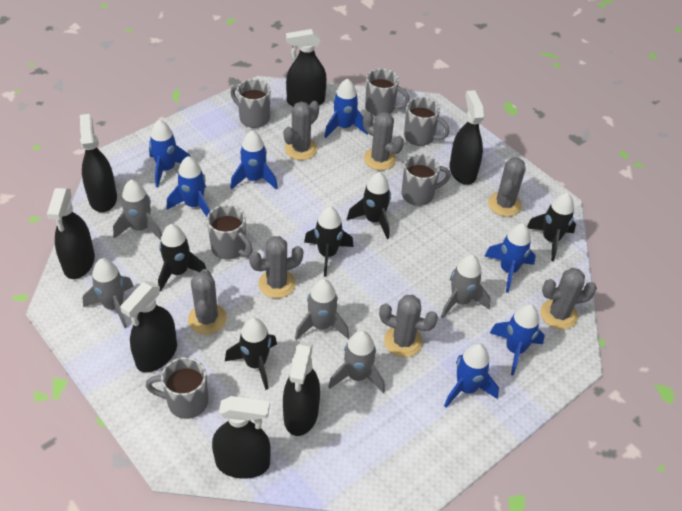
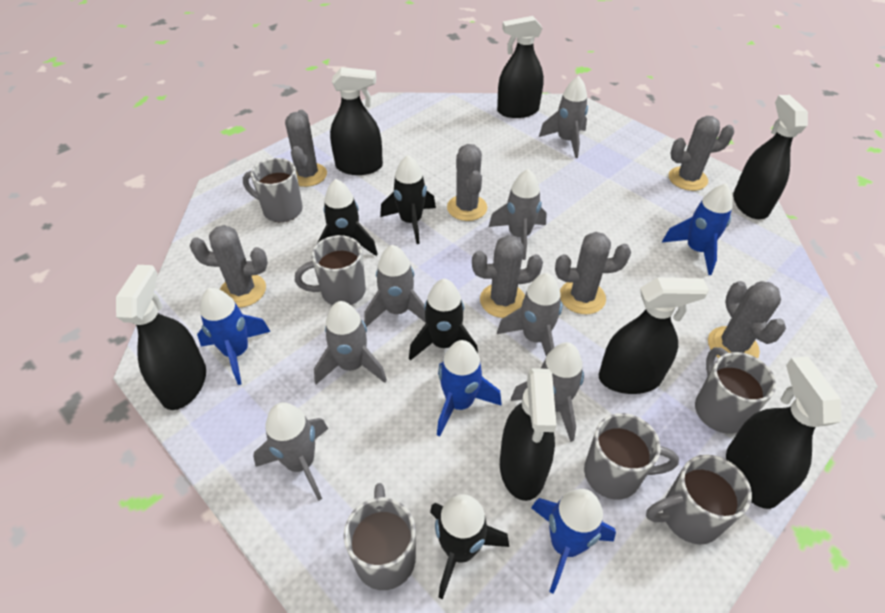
black rocket: 5 -> 4
blue rocket: 7 -> 4
grey rocket: 5 -> 7

